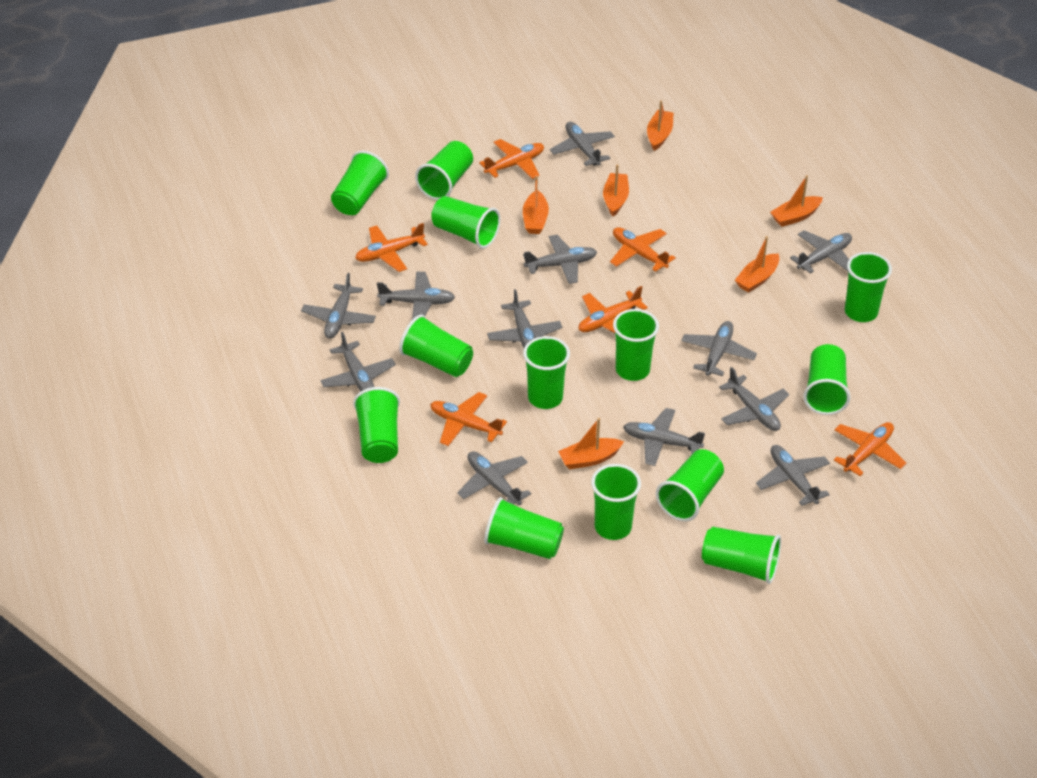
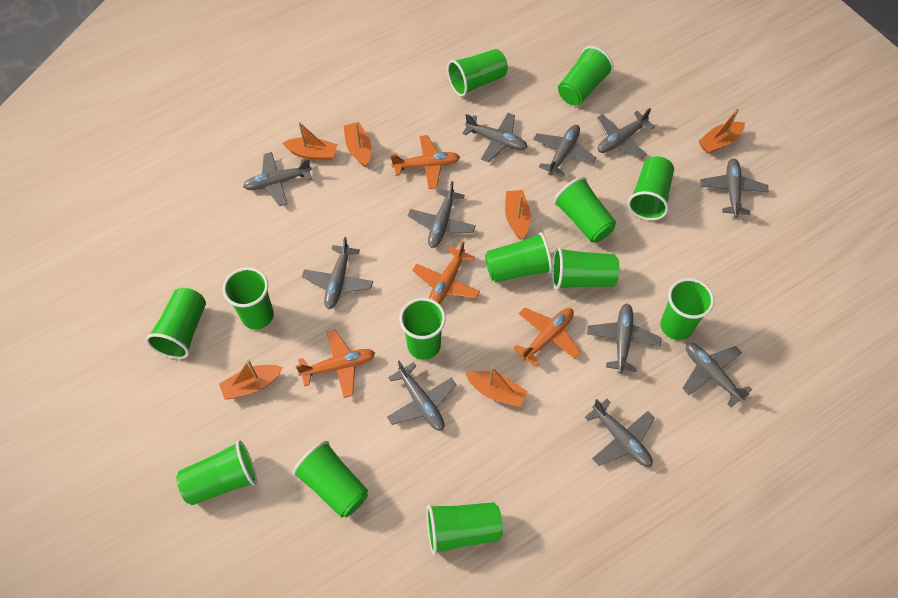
grey plane: 12 -> 11
orange plane: 6 -> 4

